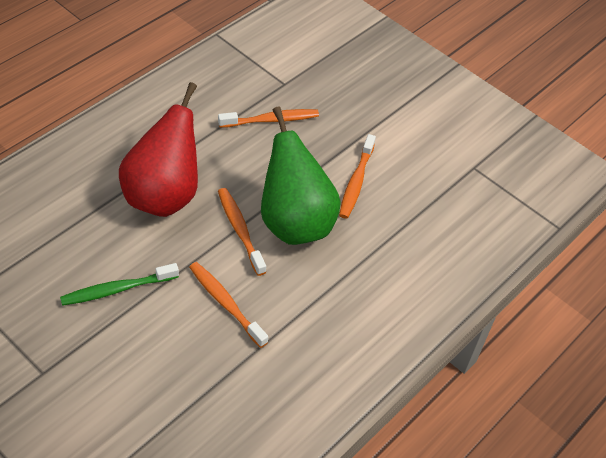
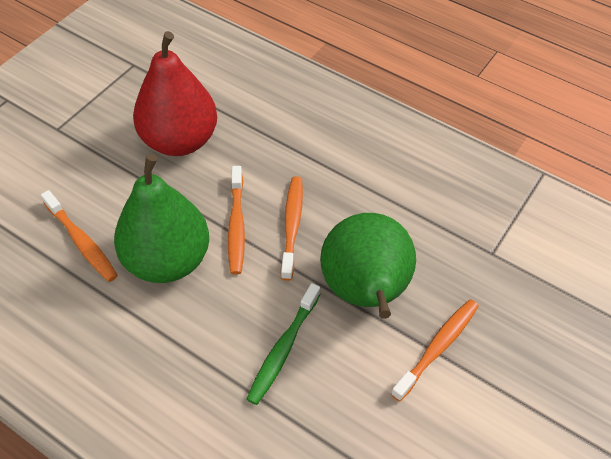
green pear: 1 -> 2

